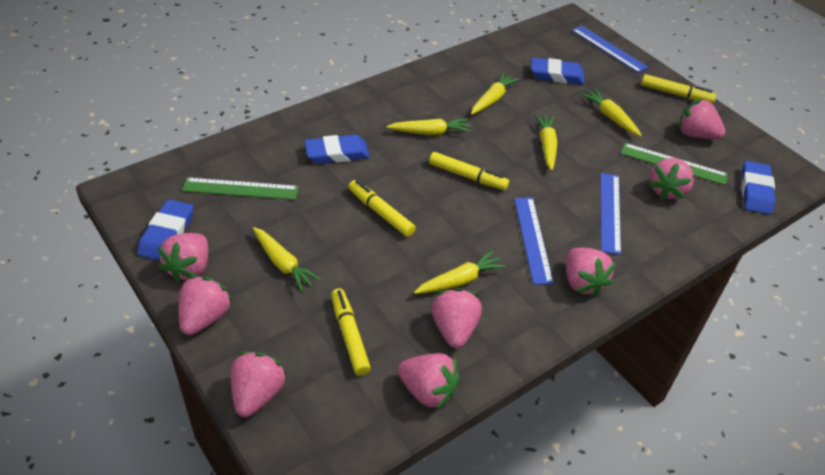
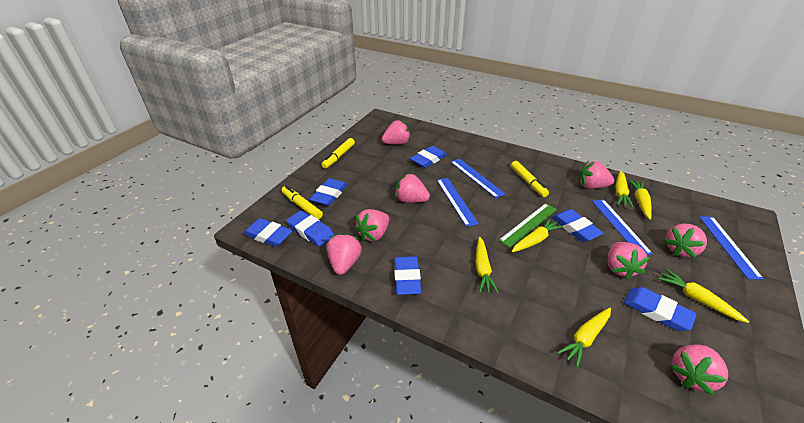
blue eraser: 4 -> 7
blue ruler: 3 -> 4
green ruler: 2 -> 1
yellow marker: 4 -> 3

